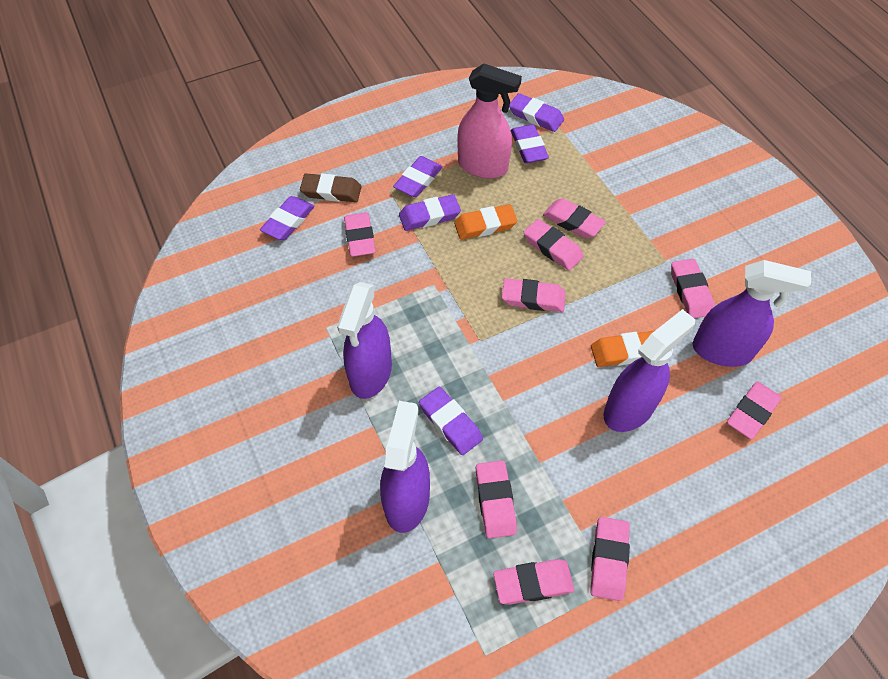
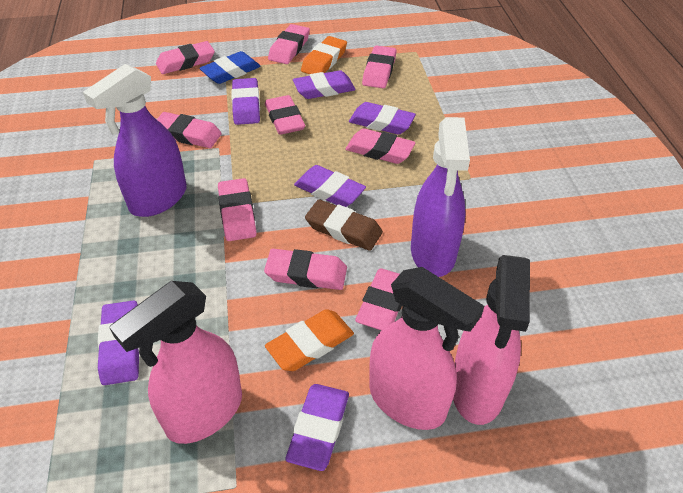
blue eraser: 0 -> 1
pink spray bottle: 1 -> 3
purple spray bottle: 4 -> 2

